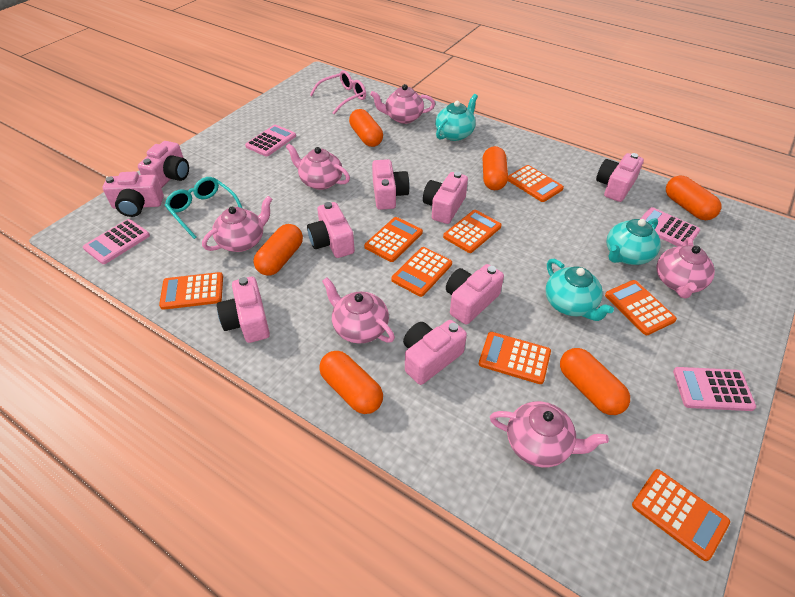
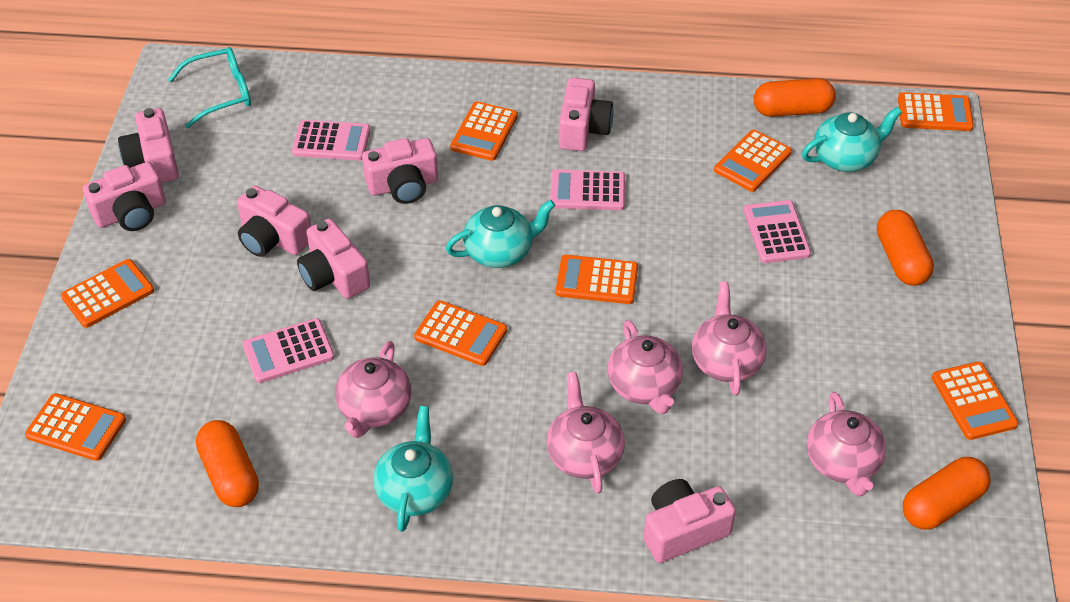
orange capsule: 6 -> 4
pink camera: 9 -> 7
pink glasses: 1 -> 0
pink teapot: 6 -> 5

